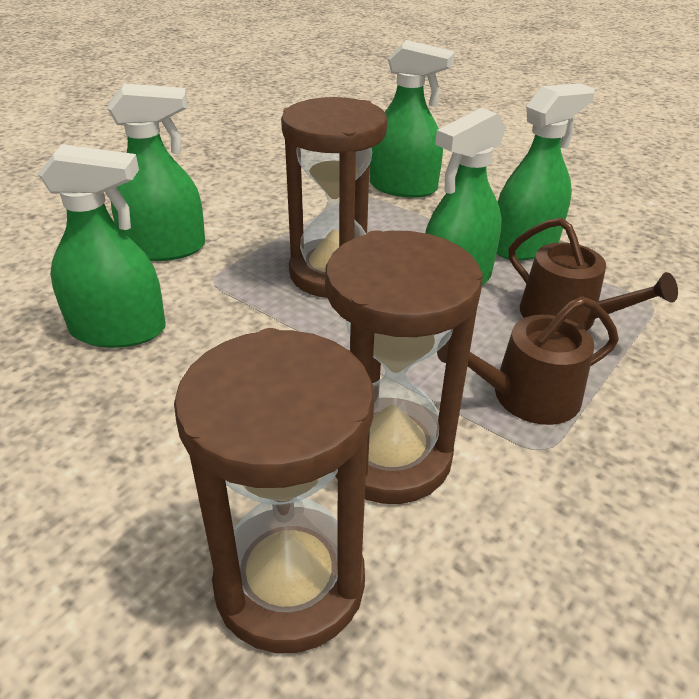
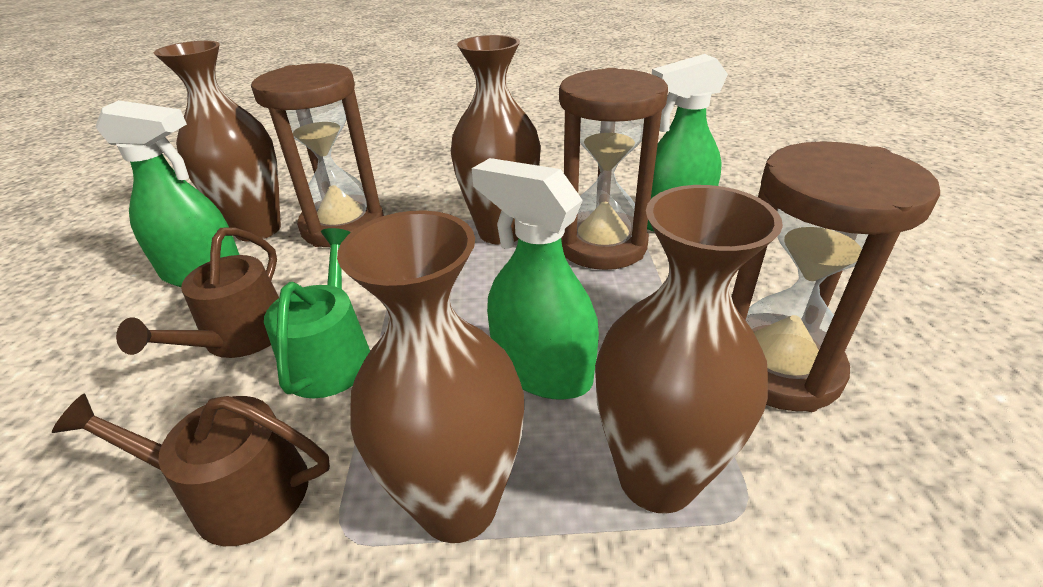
brown vase: 0 -> 4
green spray bottle: 5 -> 3
green watering can: 0 -> 1

